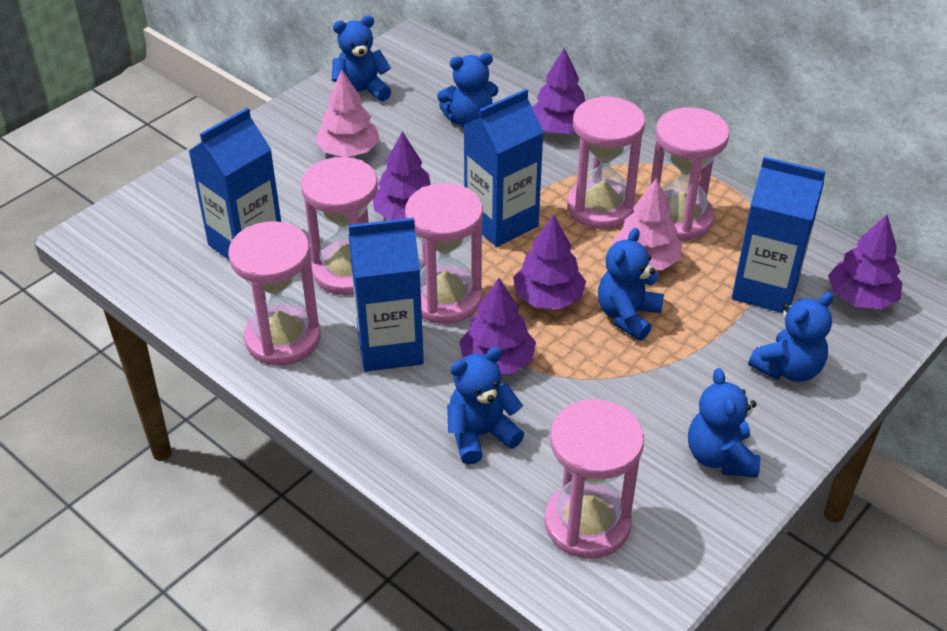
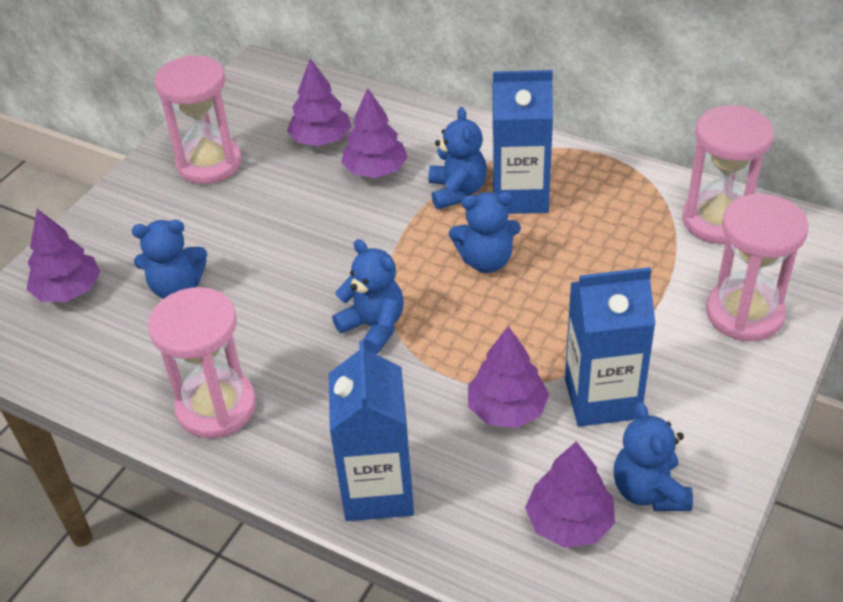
blue carton: 4 -> 3
blue teddy bear: 6 -> 5
pink hourglass: 6 -> 4
pink tree: 2 -> 0

